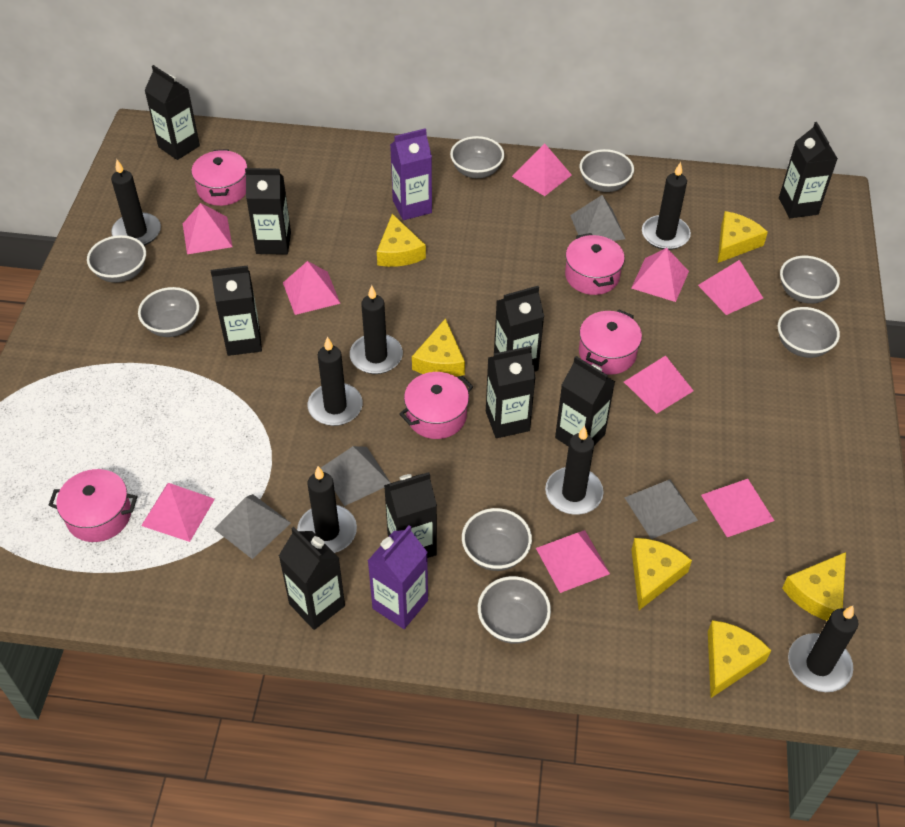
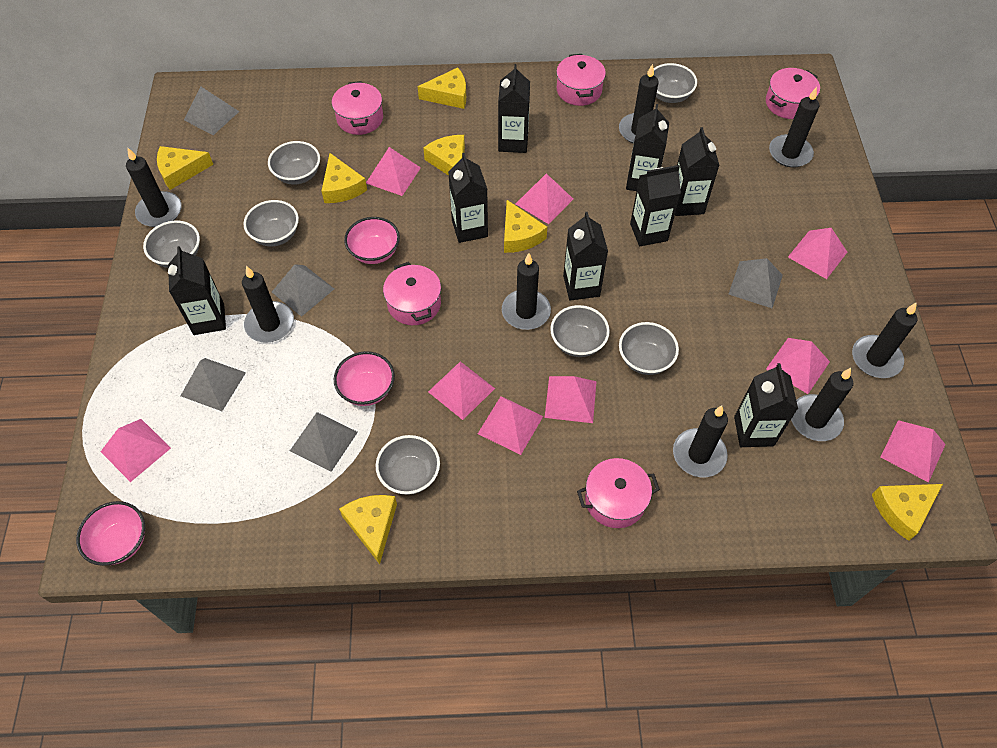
black candle: 7 -> 8
black carton: 9 -> 8
grey bowl: 8 -> 7
grey pyramid: 4 -> 5
pink bowl: 0 -> 3
purple carton: 2 -> 0
yellow cheese: 6 -> 7

